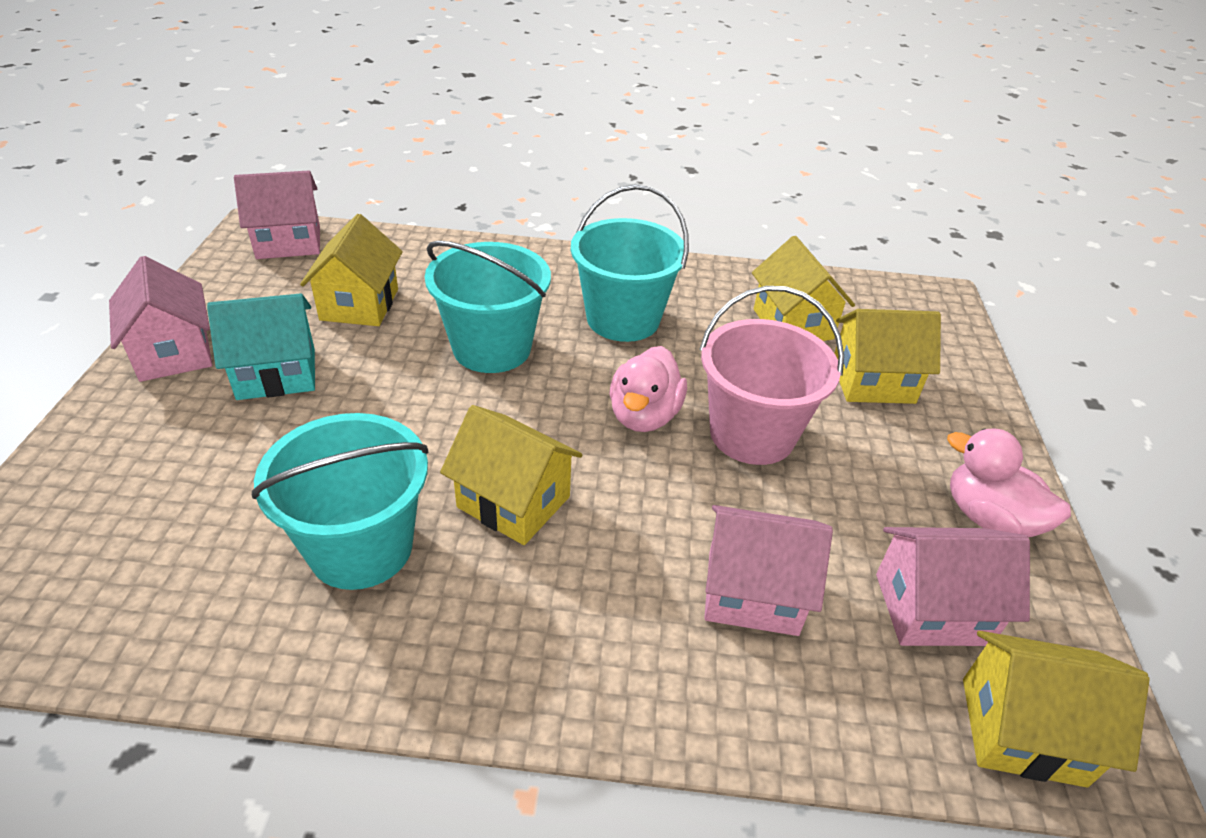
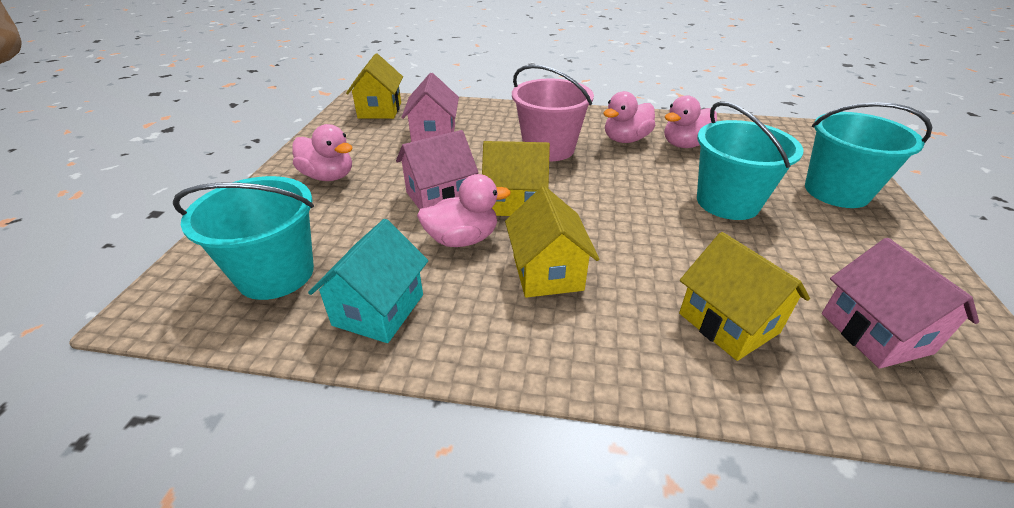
pink duck: 2 -> 4
pink house: 4 -> 3
yellow house: 5 -> 4

